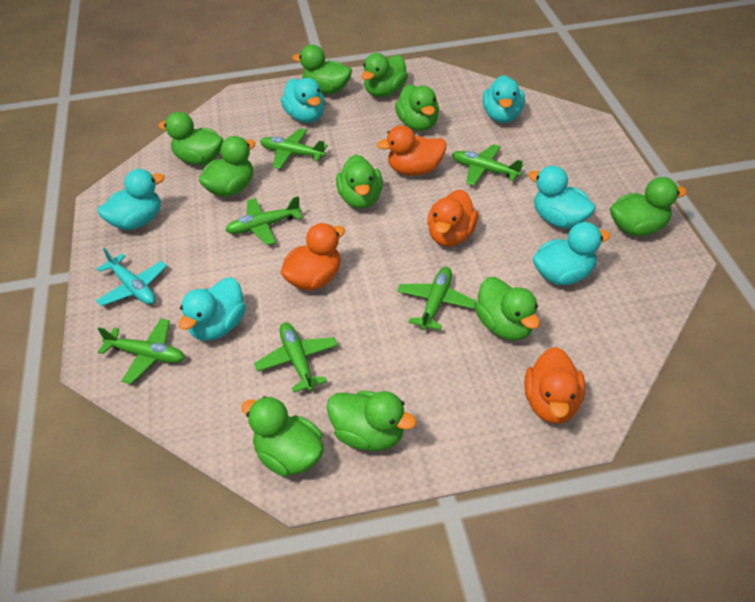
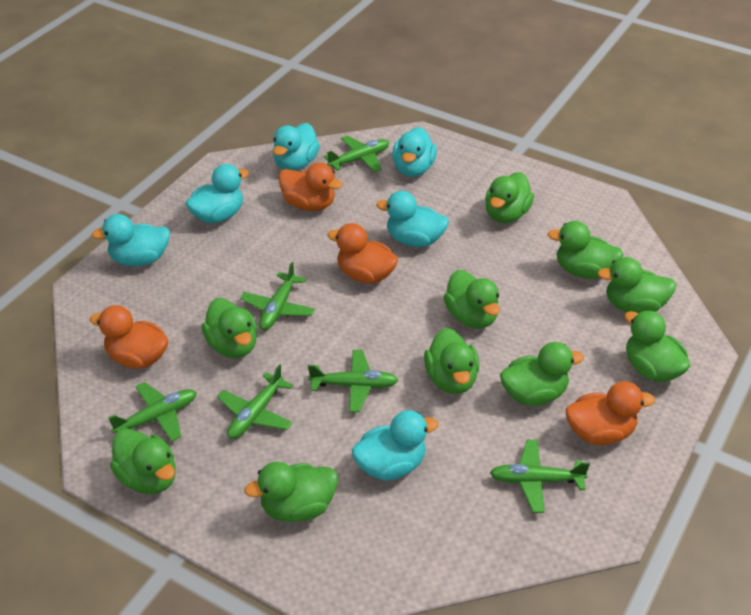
turquoise plane: 1 -> 0

